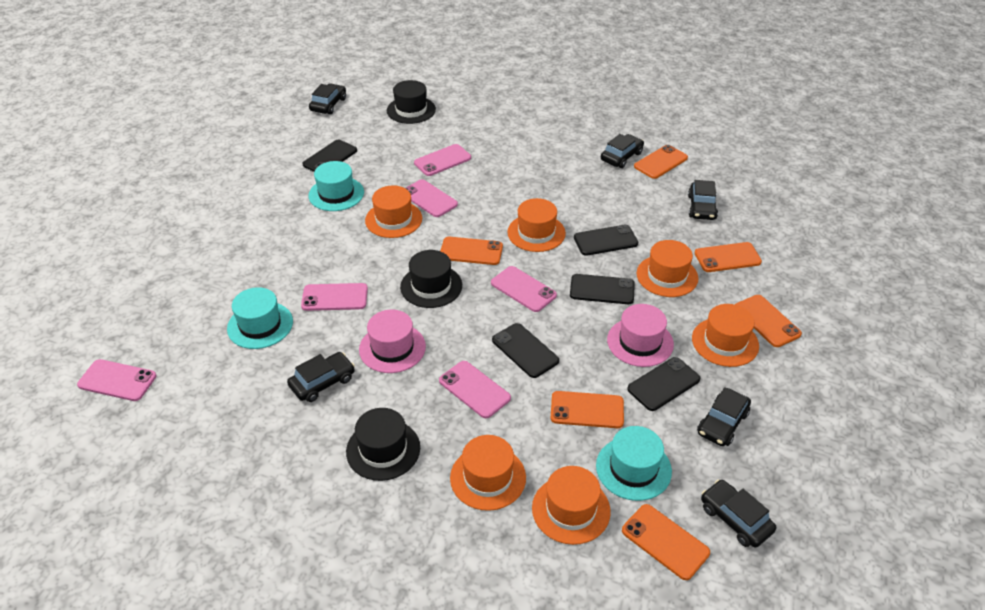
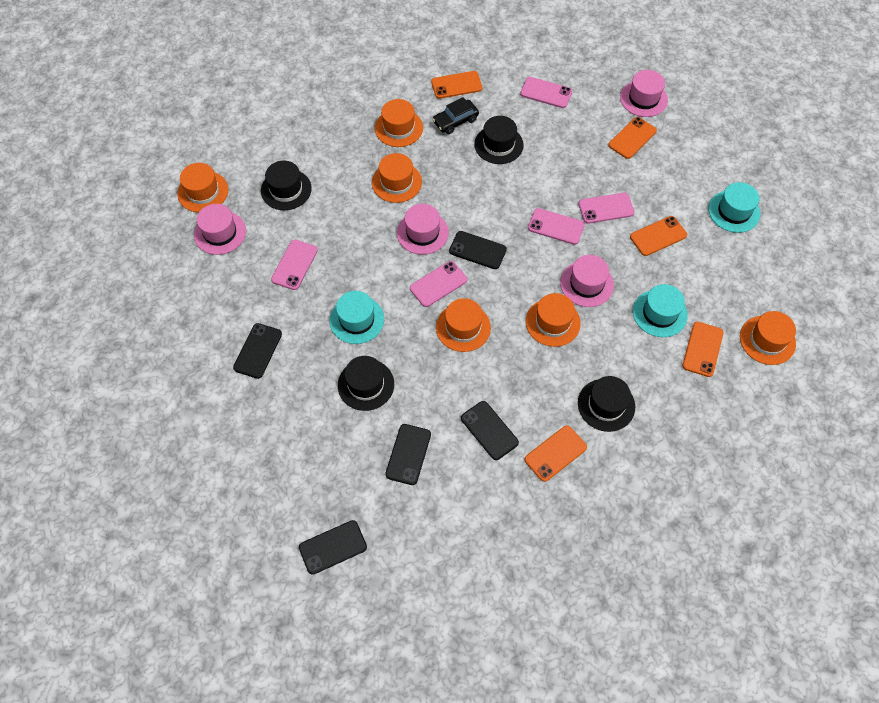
black car: 6 -> 1
black hat: 3 -> 4
orange phone: 6 -> 5
pink hat: 2 -> 4
pink phone: 6 -> 5

